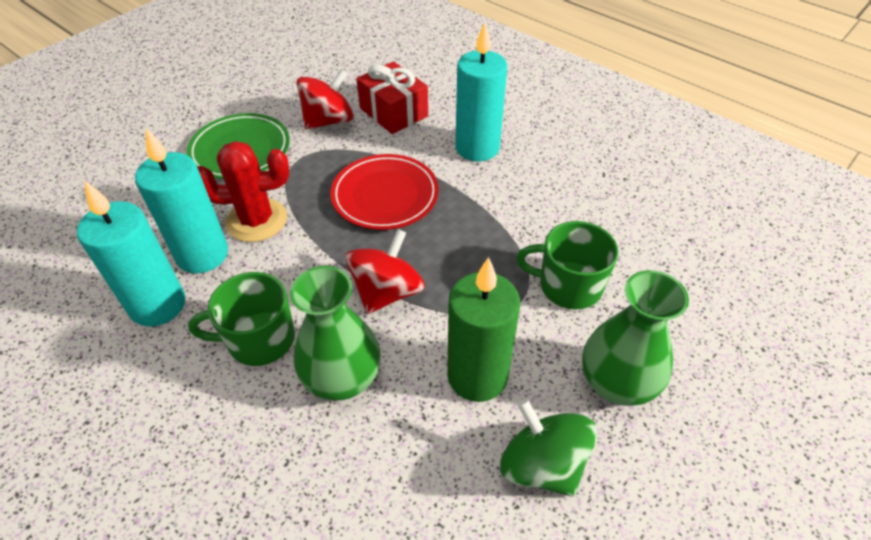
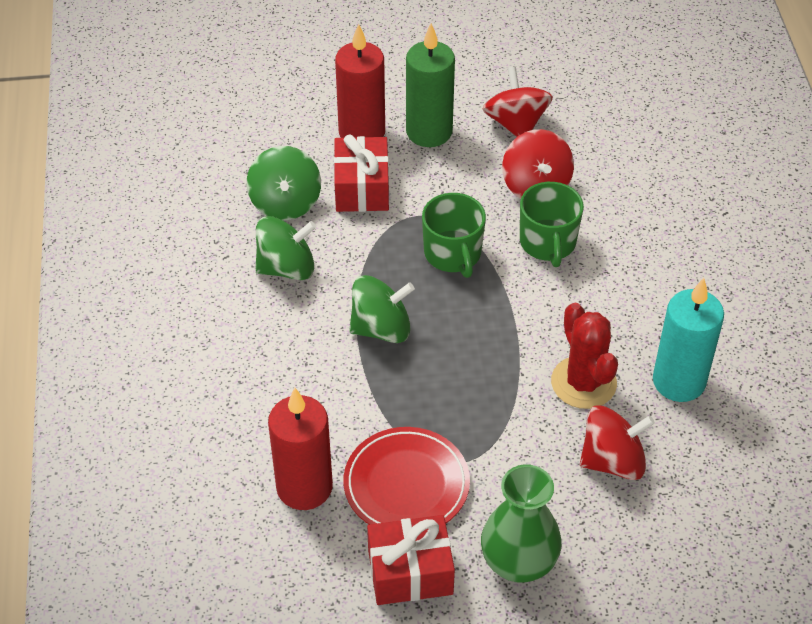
green plate: 1 -> 0
green spinning top: 1 -> 3
green vase: 2 -> 1
red candle: 0 -> 2
red gift: 1 -> 2
red spinning top: 2 -> 3
turquoise candle: 3 -> 1

